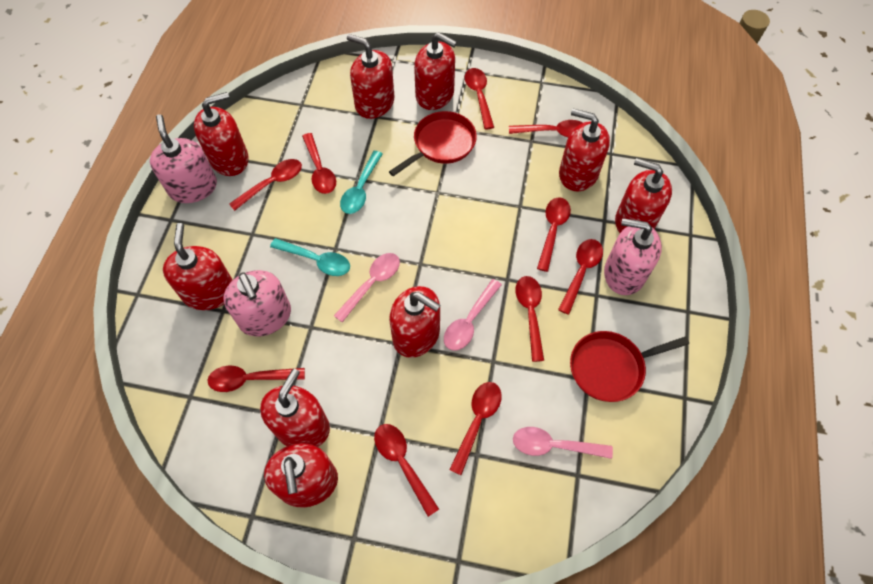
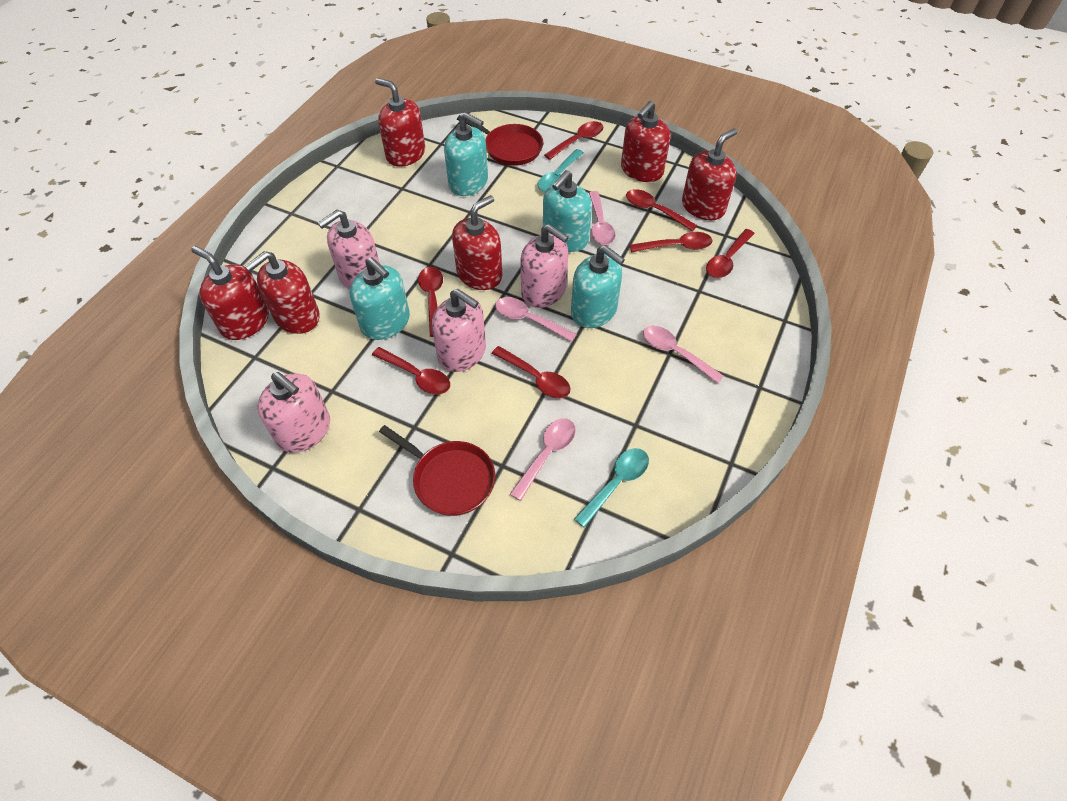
pink soap dispenser: 3 -> 4
pink spoon: 3 -> 4
red soap dispenser: 9 -> 6
red spoon: 10 -> 7
turquoise soap dispenser: 0 -> 4

